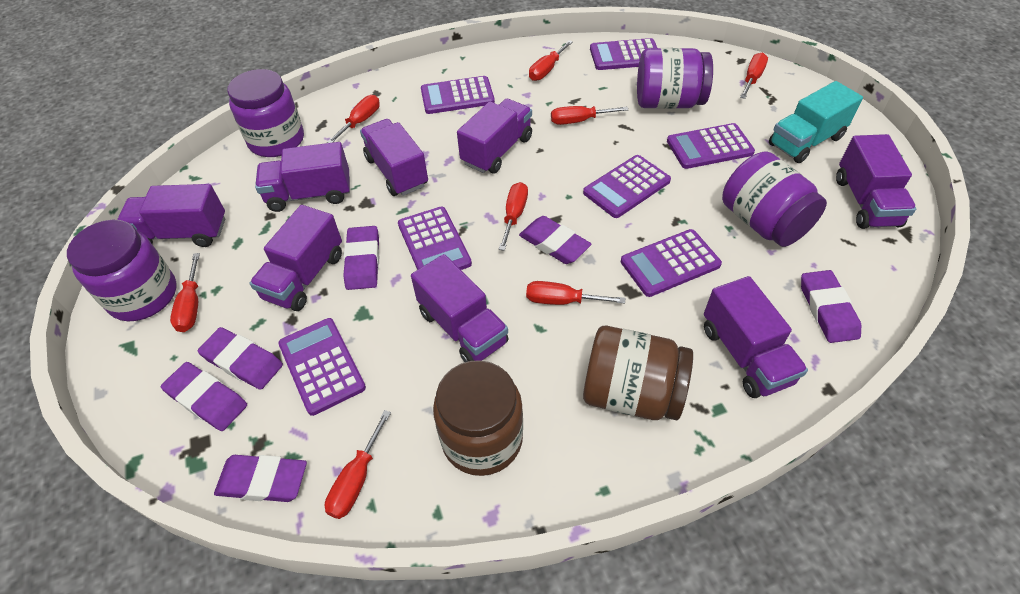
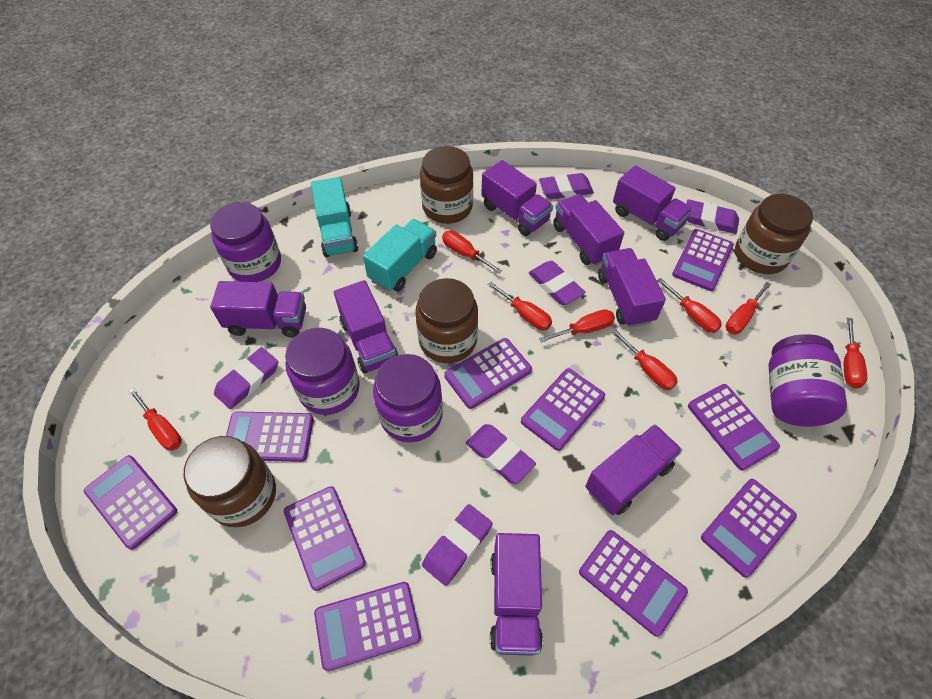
brown jar: 2 -> 4
purple calculator: 7 -> 10
turquoise truck: 1 -> 2

